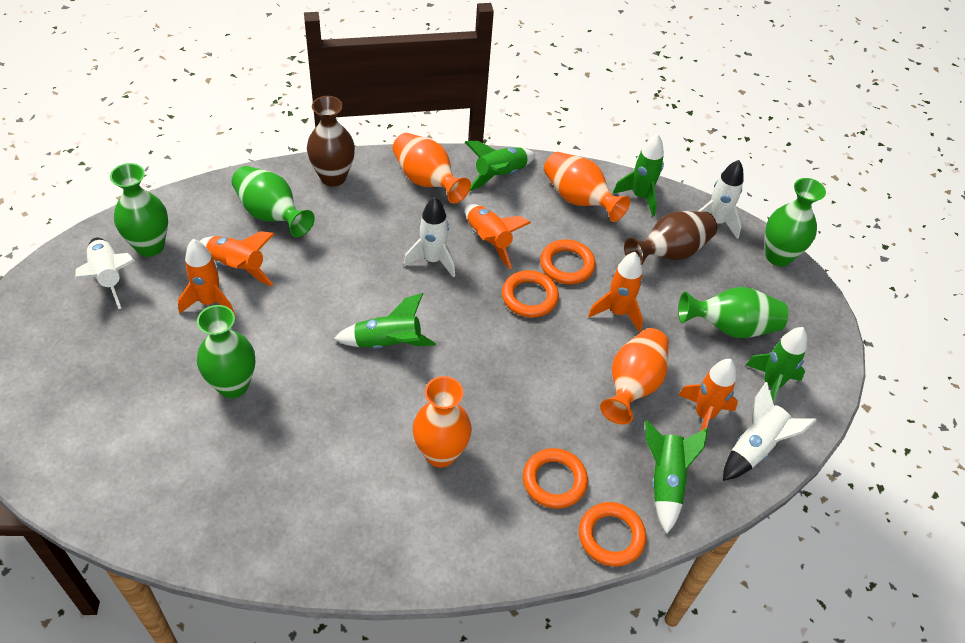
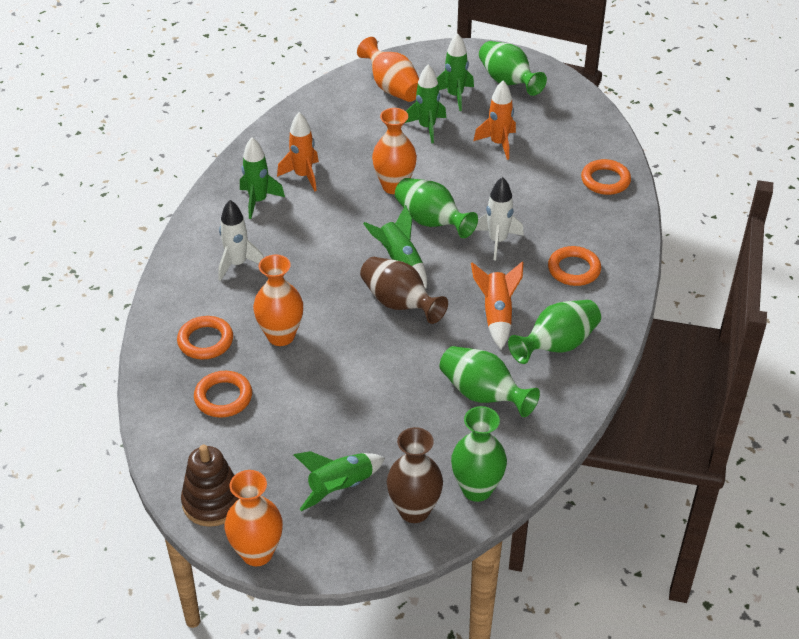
brown stacking toy: 0 -> 1
orange rocket: 5 -> 3
white rocket: 4 -> 2

